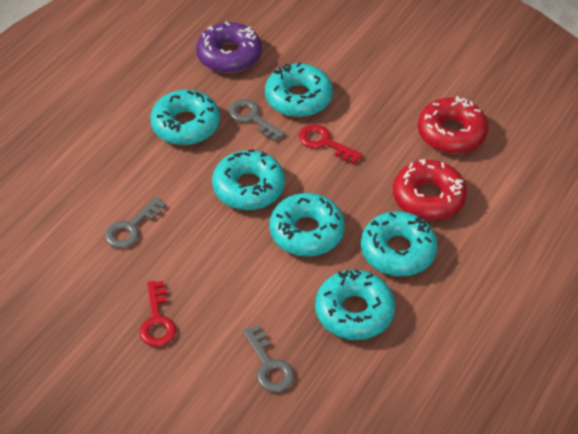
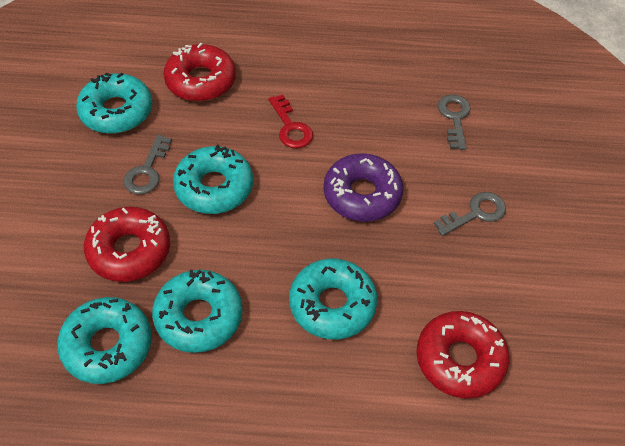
red donut: 2 -> 3
red key: 2 -> 1
turquoise donut: 6 -> 5

